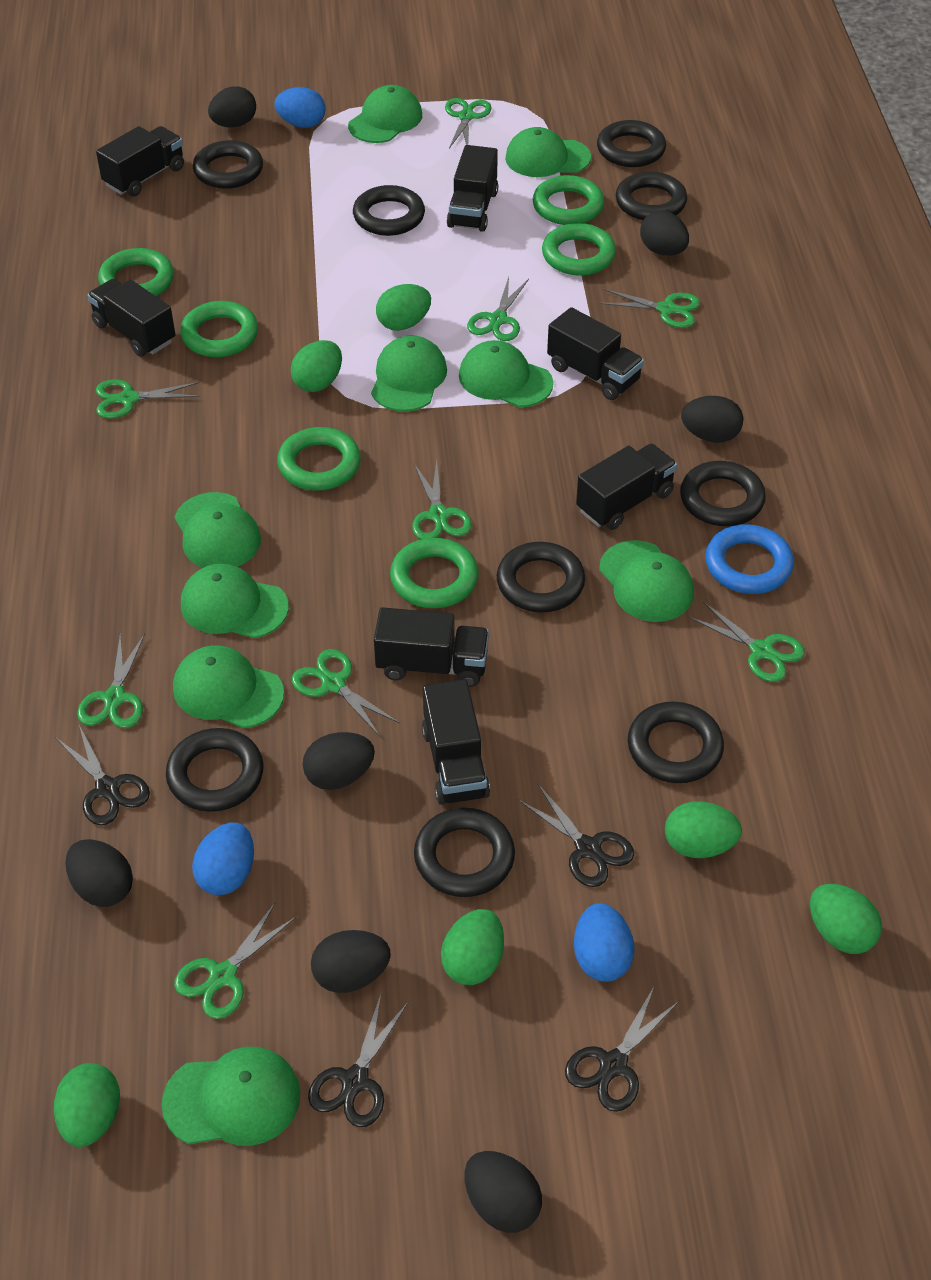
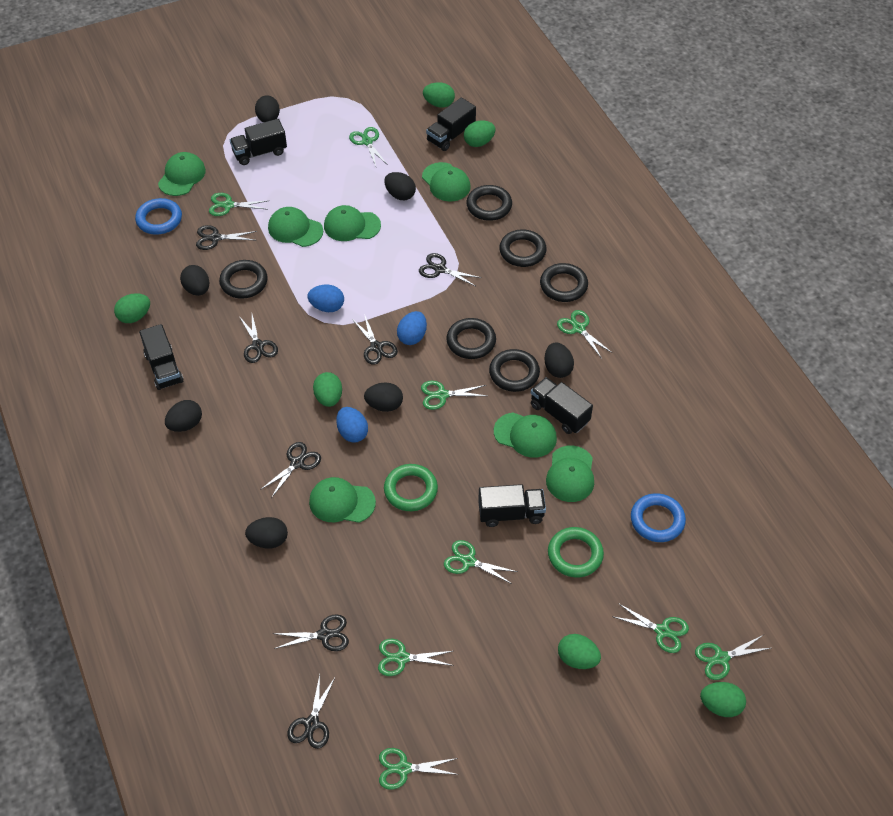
black ring: 9 -> 6
black scissors: 4 -> 7
black truck: 7 -> 5
blue ring: 1 -> 2
green cap: 9 -> 7
green ring: 6 -> 2

